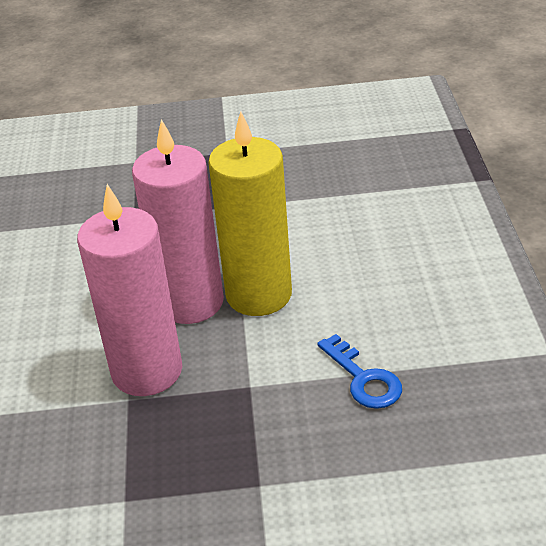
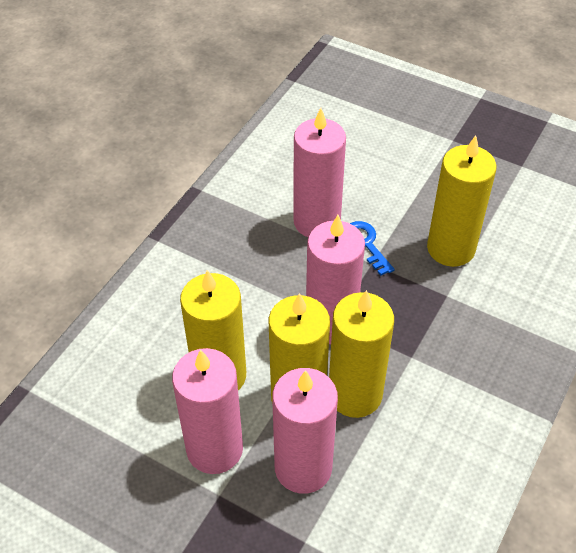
pink candle: 2 -> 4
yellow candle: 1 -> 4

